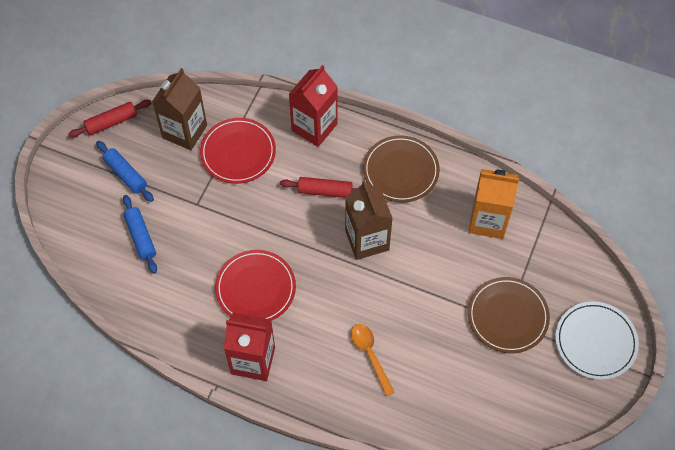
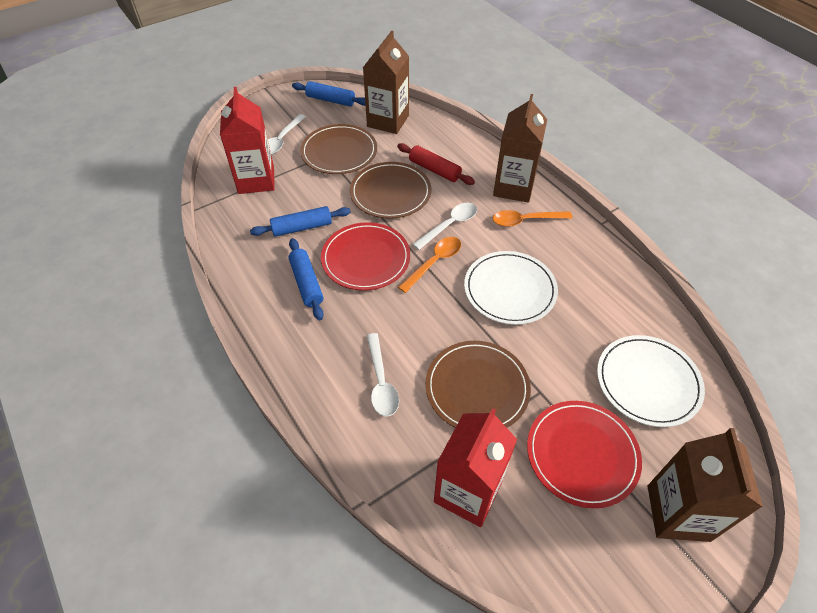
blue rolling pin: 2 -> 3
brown carton: 2 -> 3
brown plate: 2 -> 3
orange carton: 1 -> 0
orange spoon: 1 -> 2
red rolling pin: 2 -> 1
white plate: 1 -> 2
white spoon: 0 -> 3

